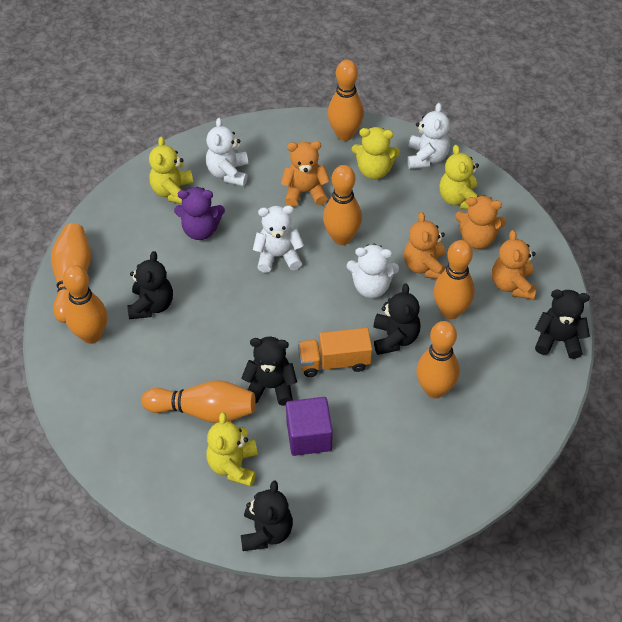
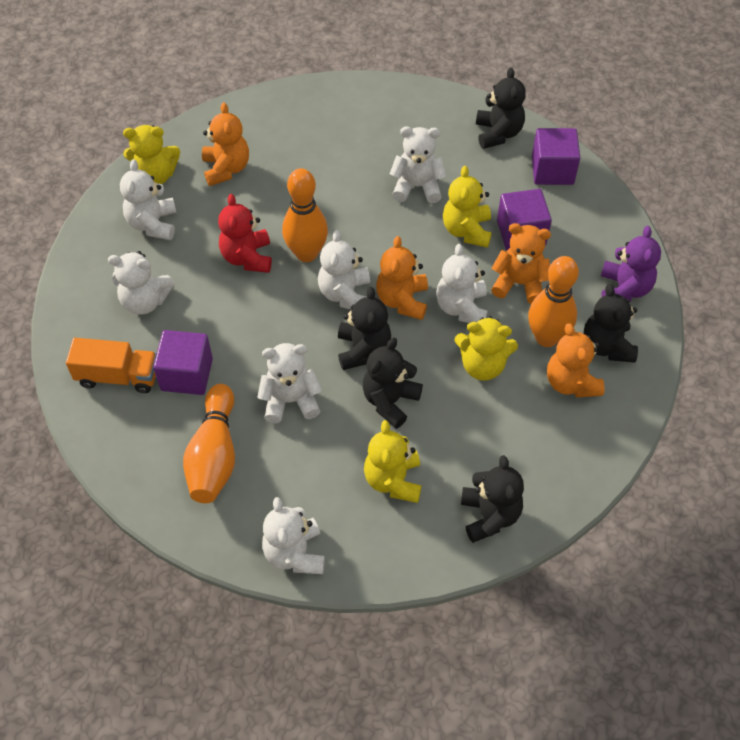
orange bowling pin: 7 -> 3
purple cube: 1 -> 3
red teddy bear: 0 -> 1
white teddy bear: 4 -> 7

